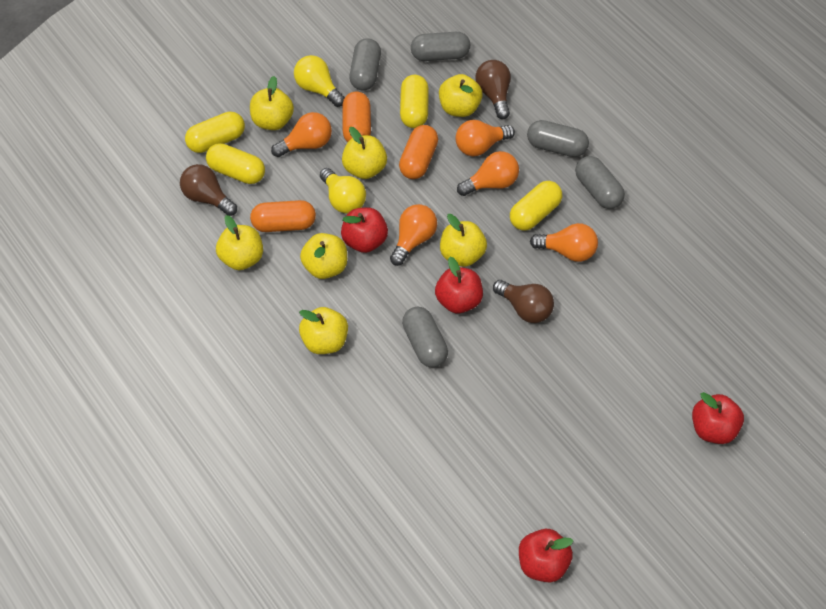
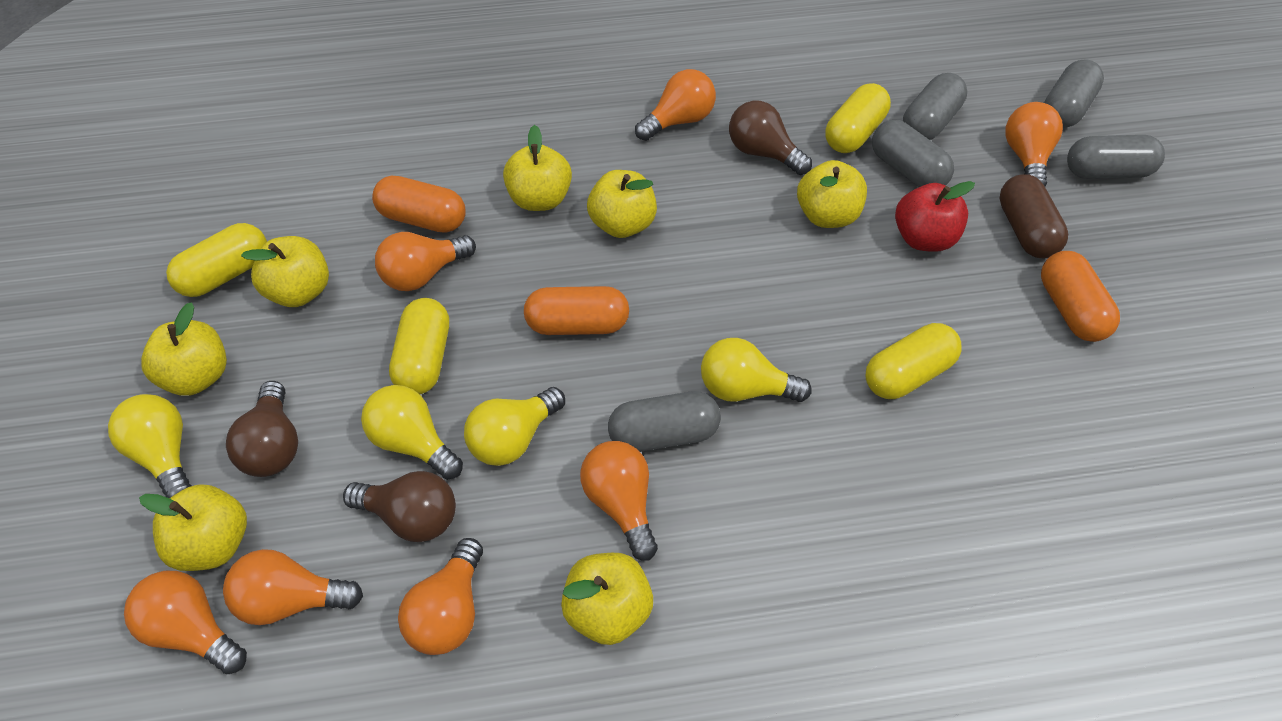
brown capsule: 0 -> 1
orange light bulb: 5 -> 7
red apple: 4 -> 1
yellow light bulb: 2 -> 4

